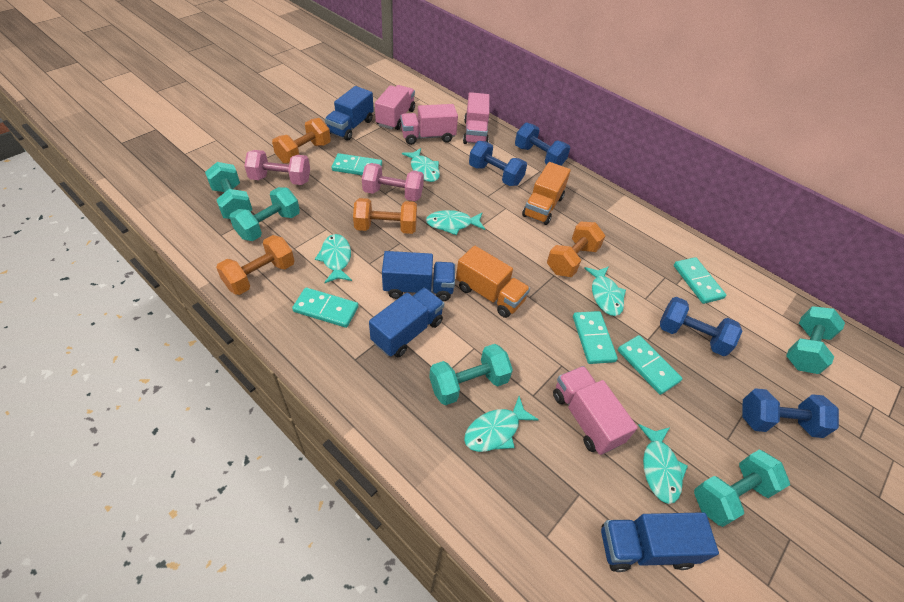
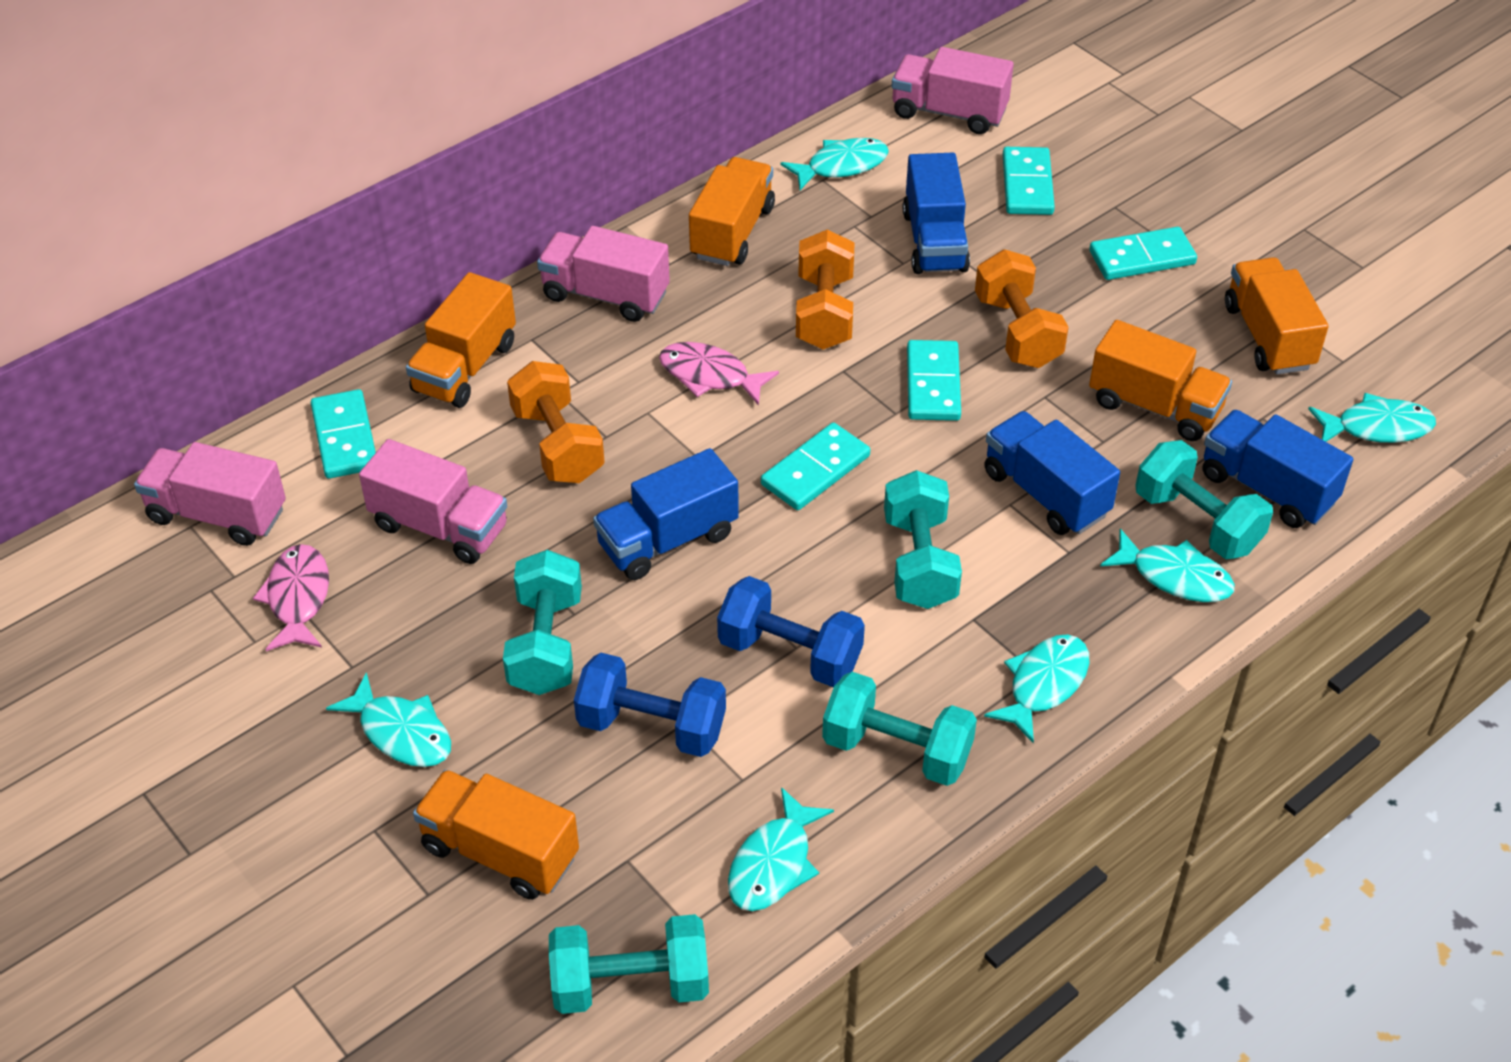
blue dumbbell: 4 -> 2
orange dumbbell: 4 -> 3
orange truck: 2 -> 5
pink dumbbell: 2 -> 0
pink fish: 0 -> 2

